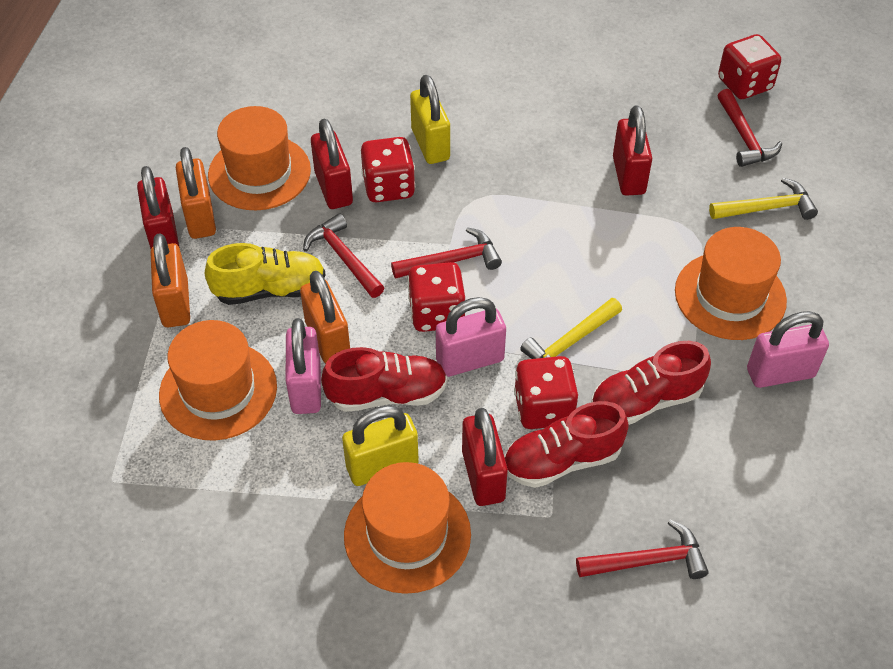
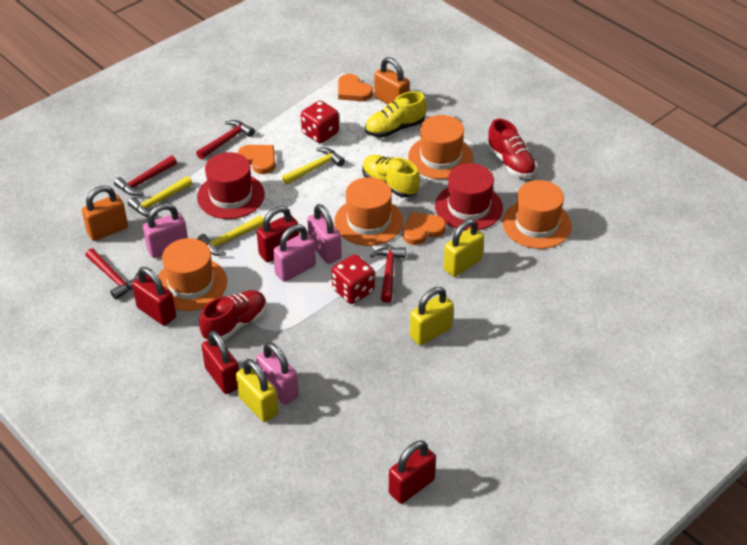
orange heart: 0 -> 3
orange padlock: 3 -> 2
pink padlock: 3 -> 4
red dice: 4 -> 2
red hat: 0 -> 2
red shoe: 3 -> 2
yellow hammer: 2 -> 3
yellow padlock: 2 -> 3
yellow shoe: 1 -> 2

